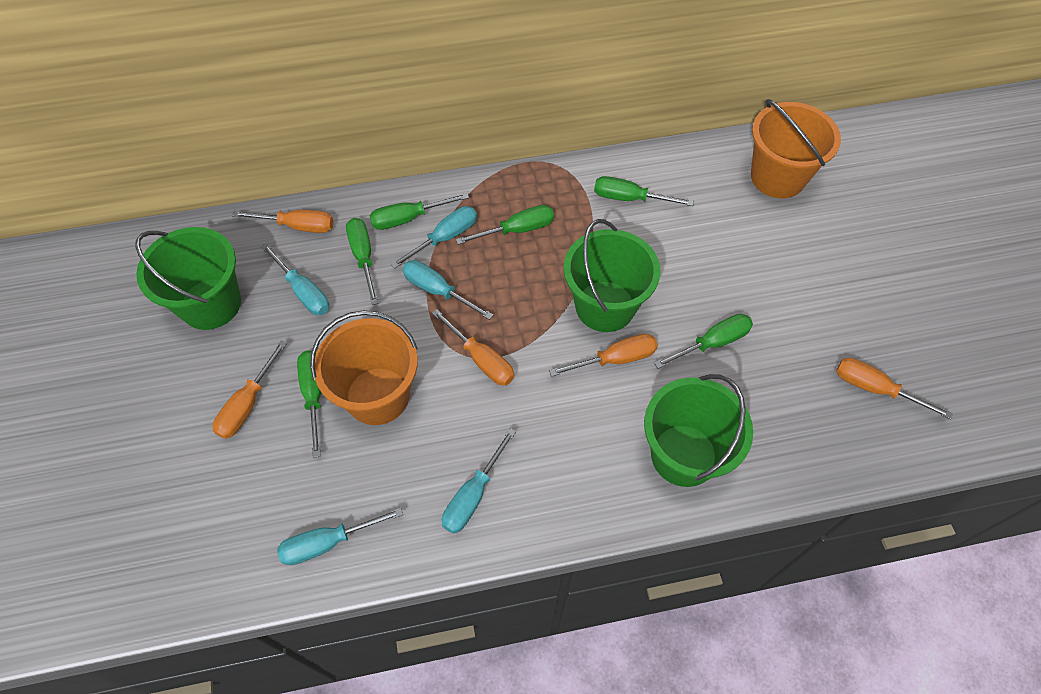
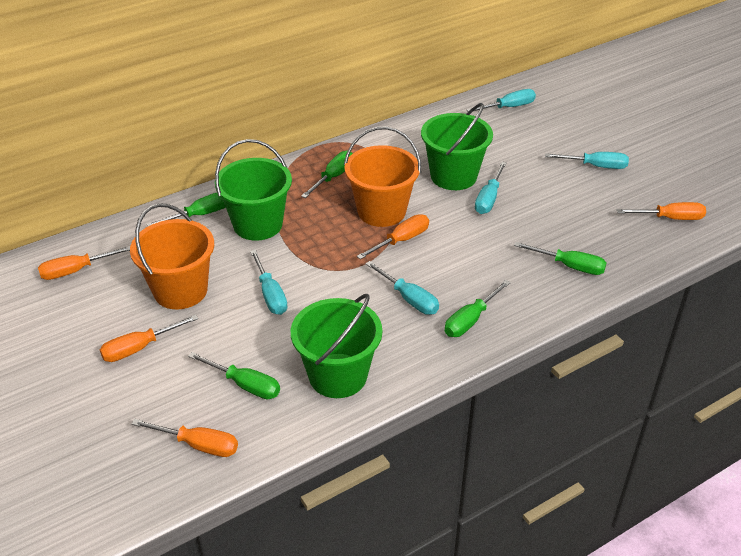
green screwdriver: 6 -> 5

